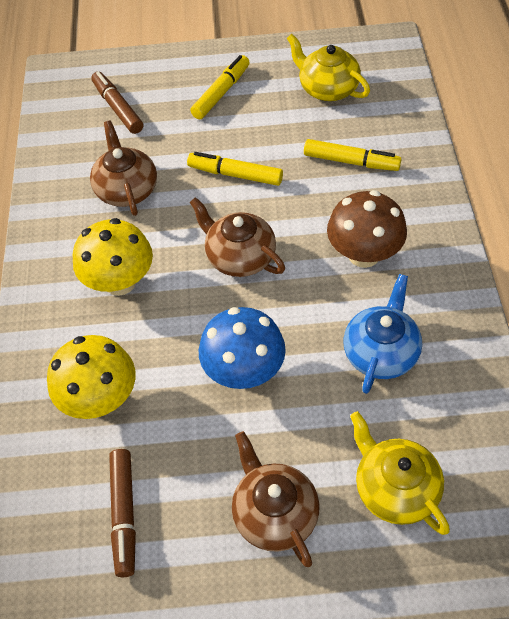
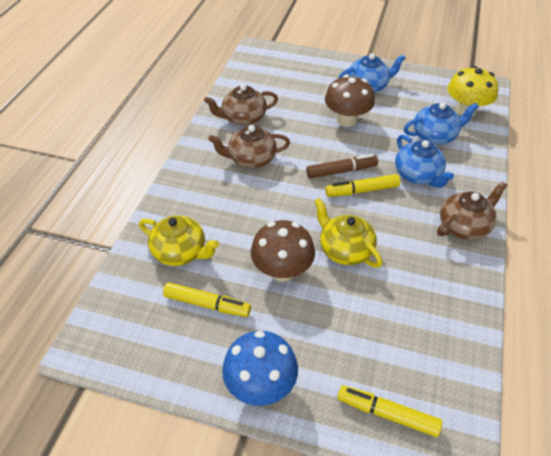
blue teapot: 1 -> 3
brown marker: 2 -> 1
brown mushroom: 1 -> 2
yellow mushroom: 2 -> 1

